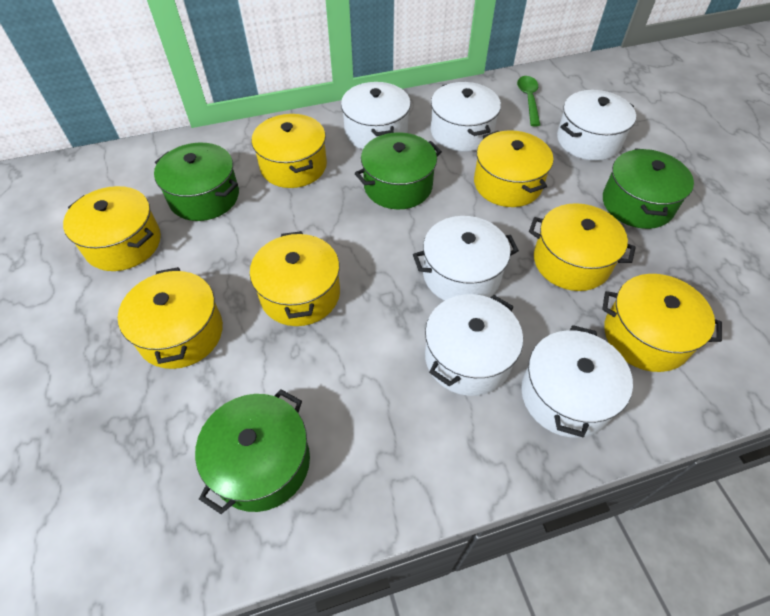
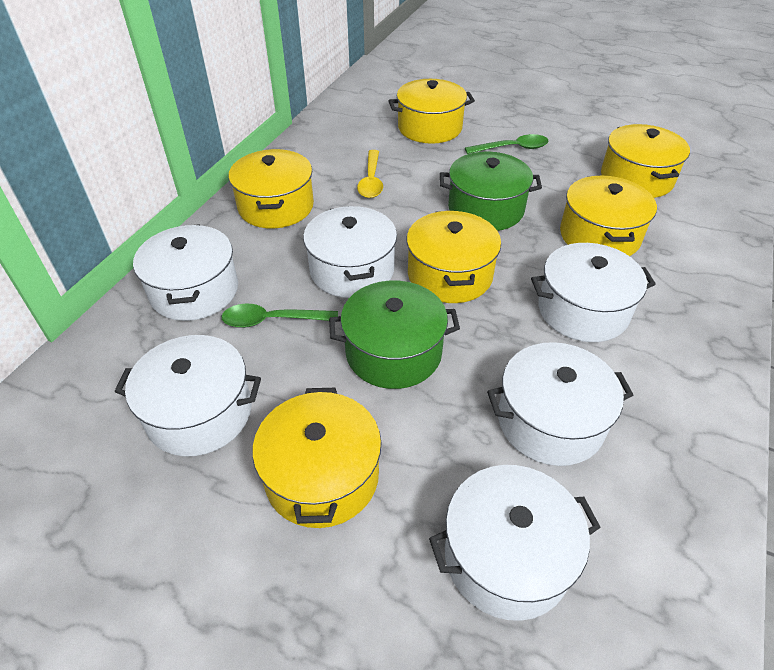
green pot: 4 -> 2
green spoon: 1 -> 2
yellow pot: 7 -> 6
yellow spoon: 0 -> 1

